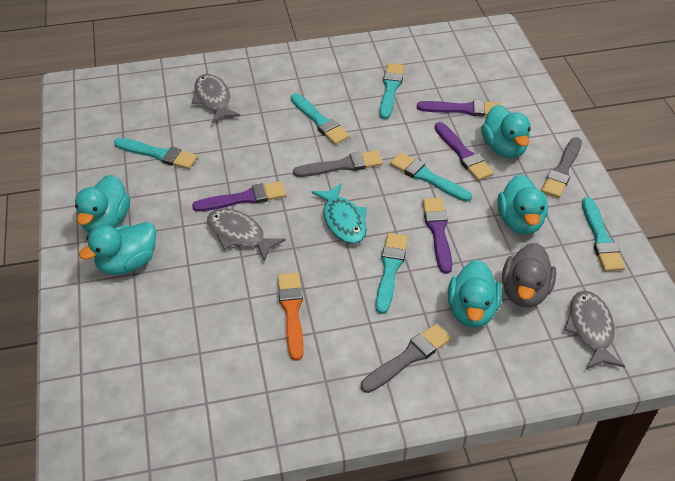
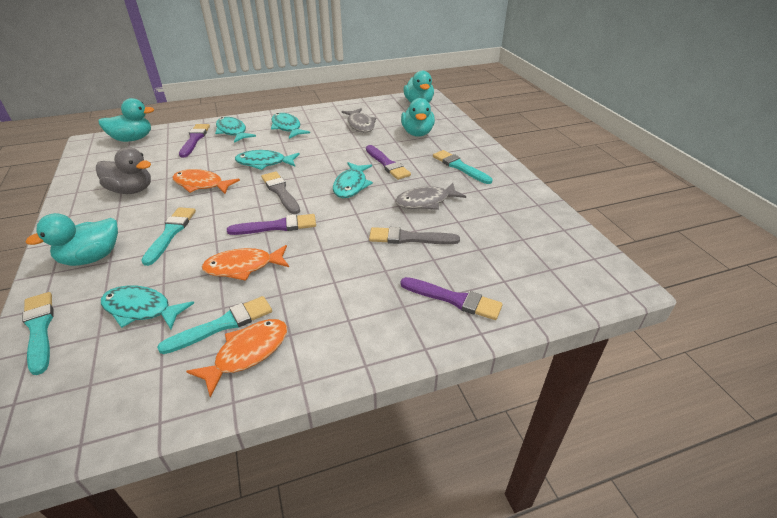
grey brush: 3 -> 2
grey fish: 3 -> 2
orange brush: 1 -> 0
orange fish: 0 -> 3
turquoise brush: 6 -> 4
turquoise duck: 5 -> 4
turquoise fish: 1 -> 5

